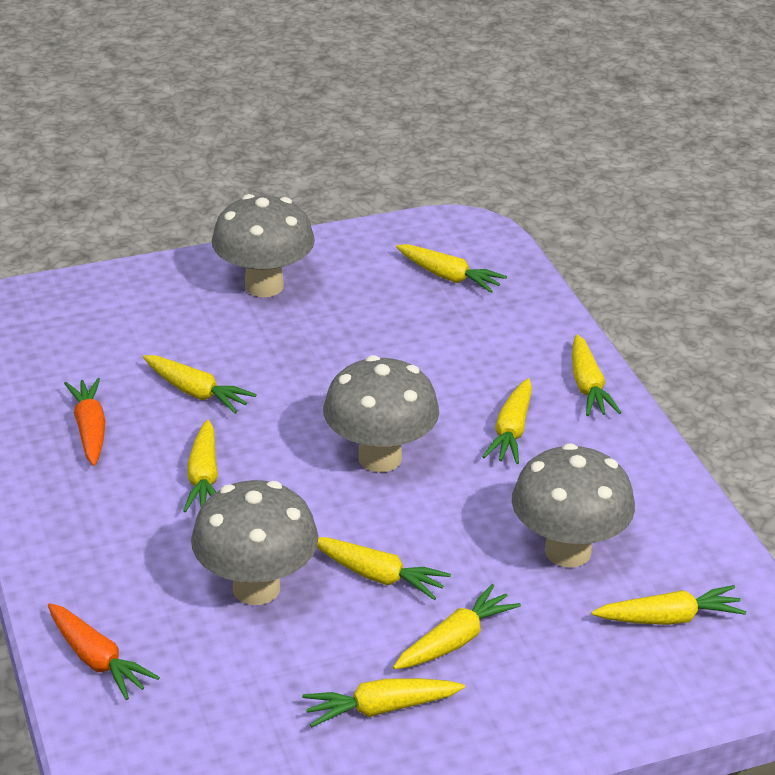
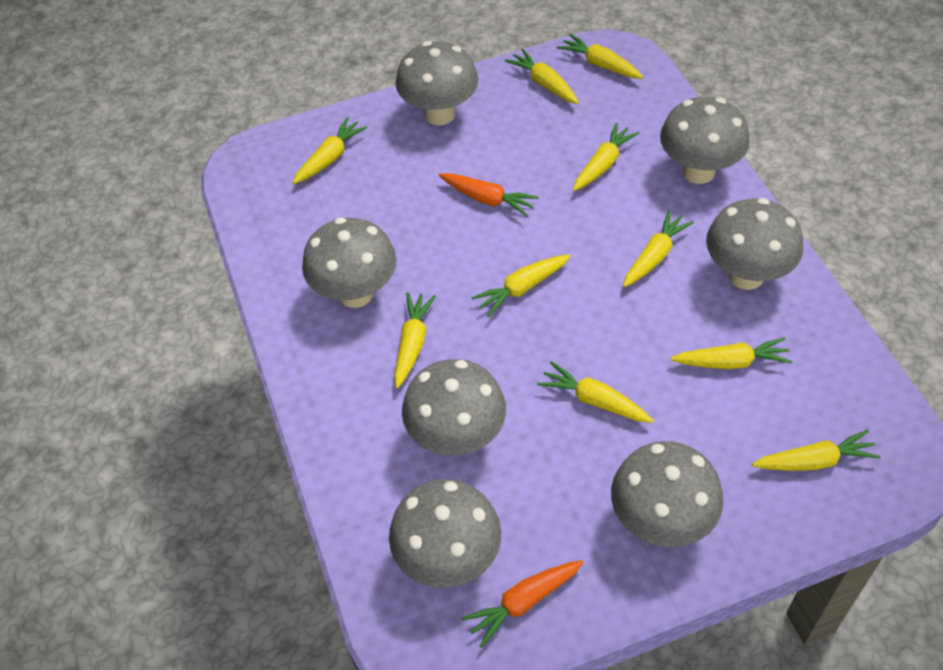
grey mushroom: 4 -> 7
yellow carrot: 9 -> 10

